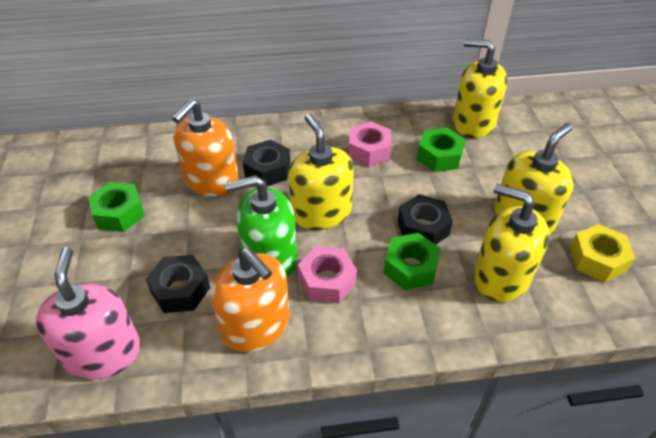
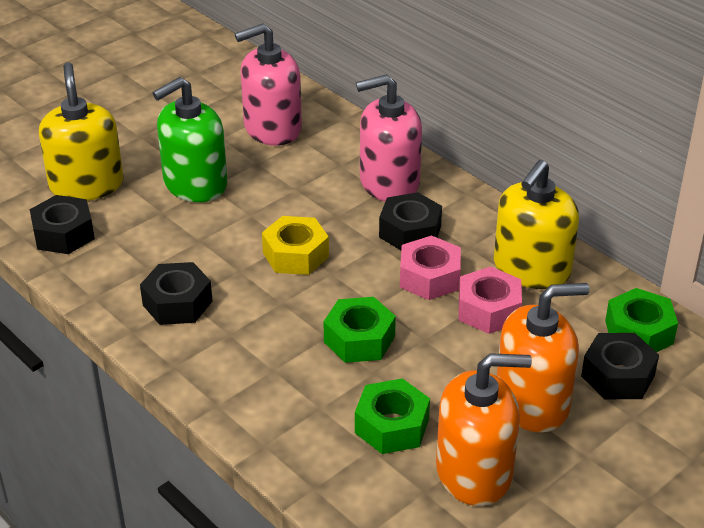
black nut: 3 -> 4
pink soap dispenser: 1 -> 2
yellow soap dispenser: 4 -> 2

